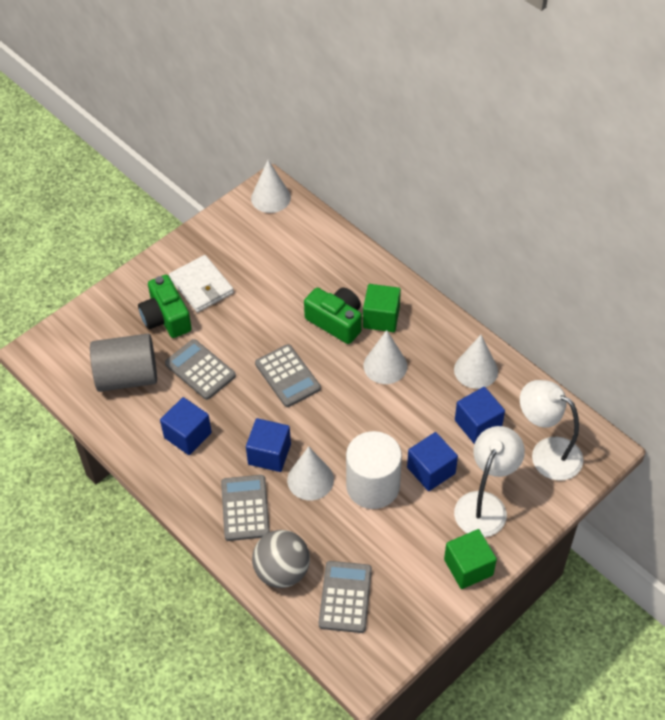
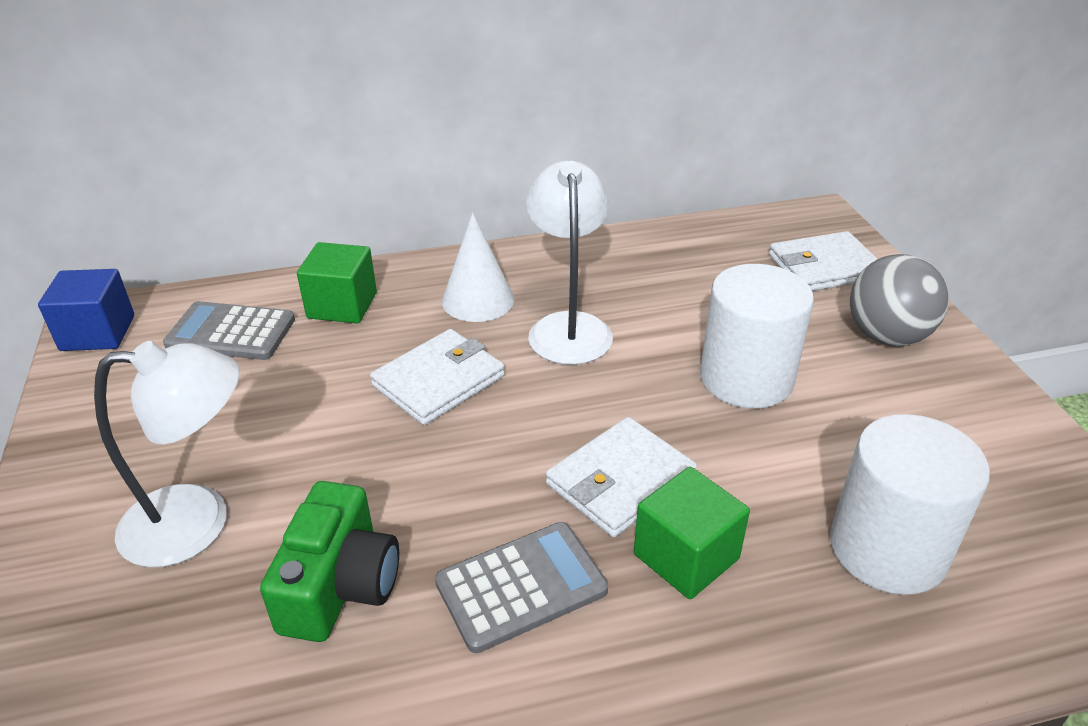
blue cube: 4 -> 1
green camera: 2 -> 1
grey calculator: 4 -> 2
grey cylinder: 1 -> 0
white cone: 4 -> 1
white cylinder: 1 -> 2
white wallet: 1 -> 3

